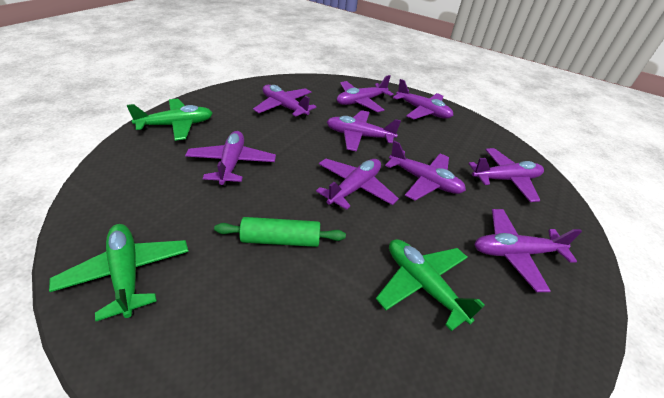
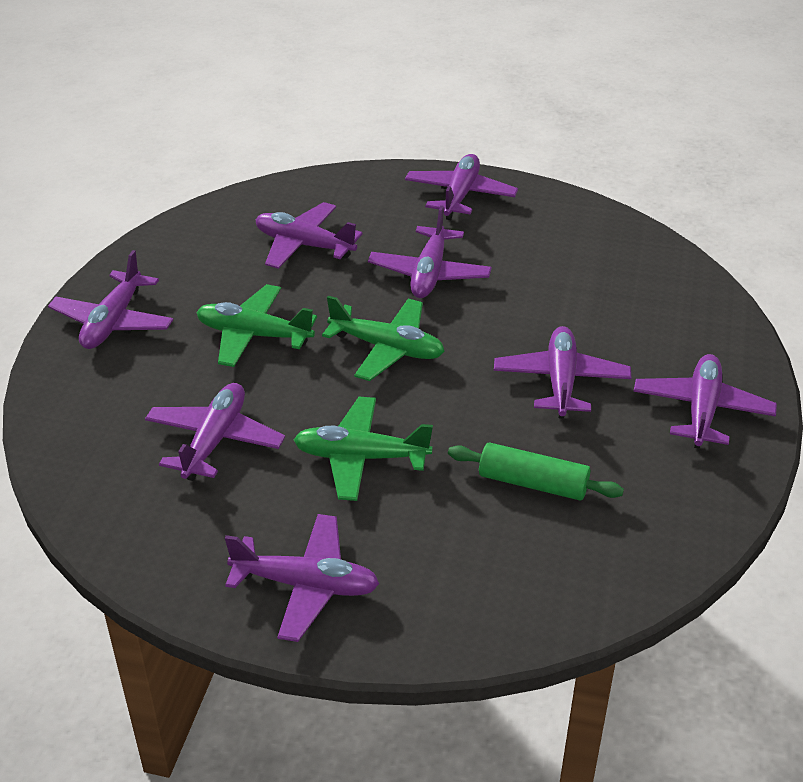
purple plane: 9 -> 8

